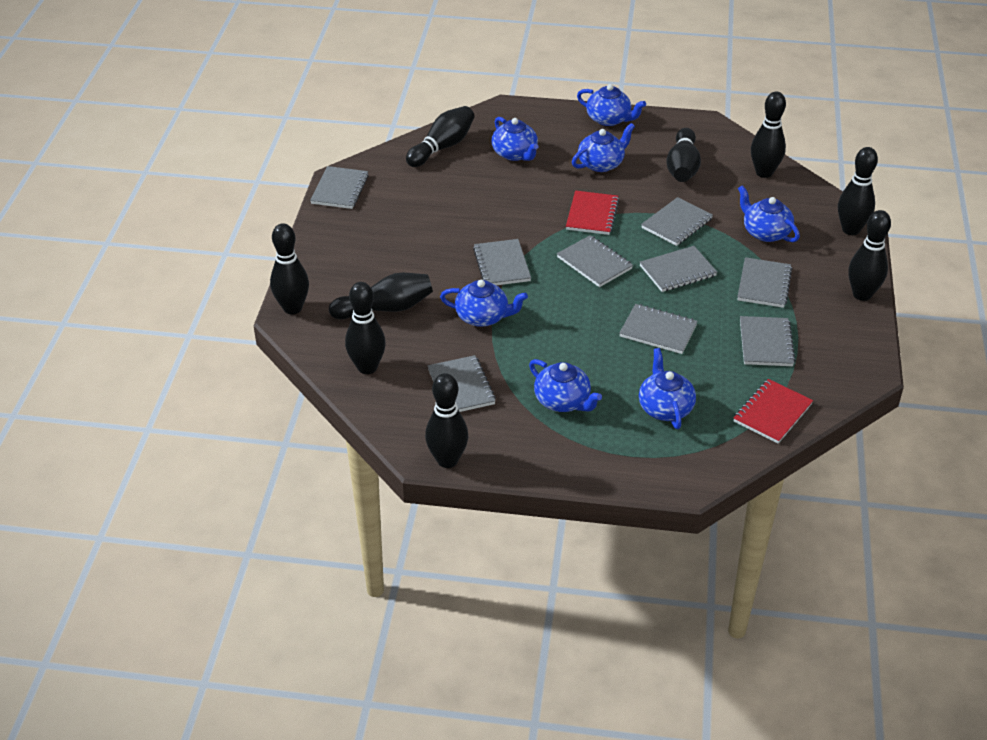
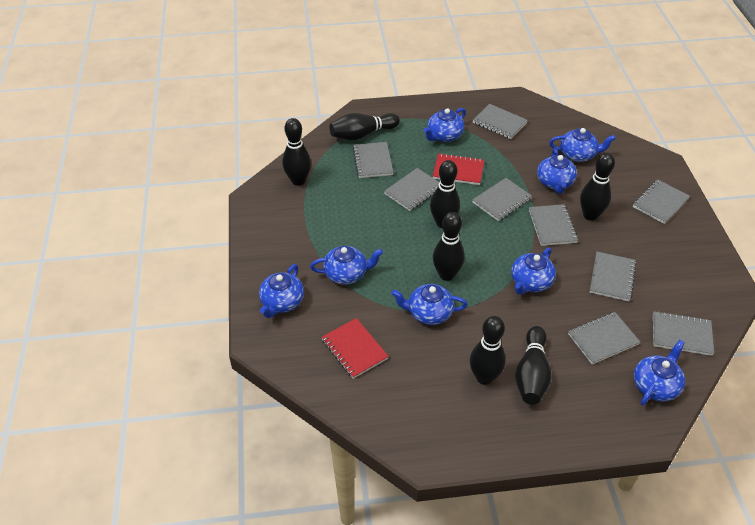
black bowling pin: 9 -> 7
blue teapot: 7 -> 8

